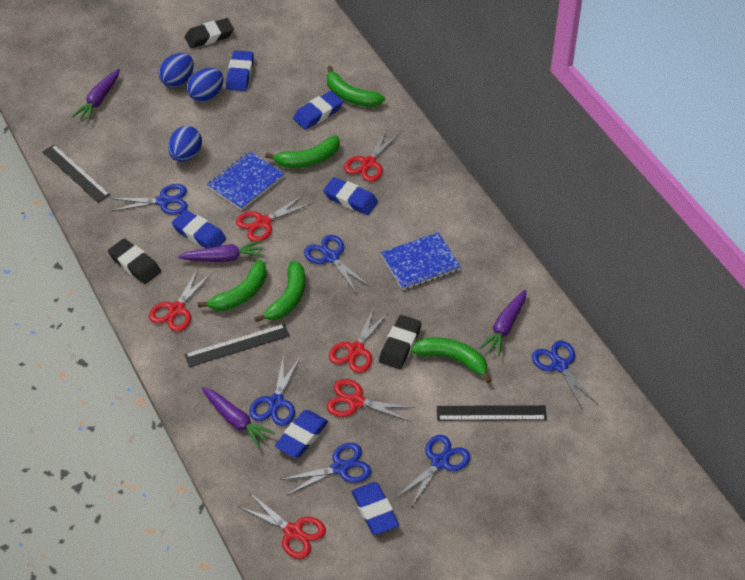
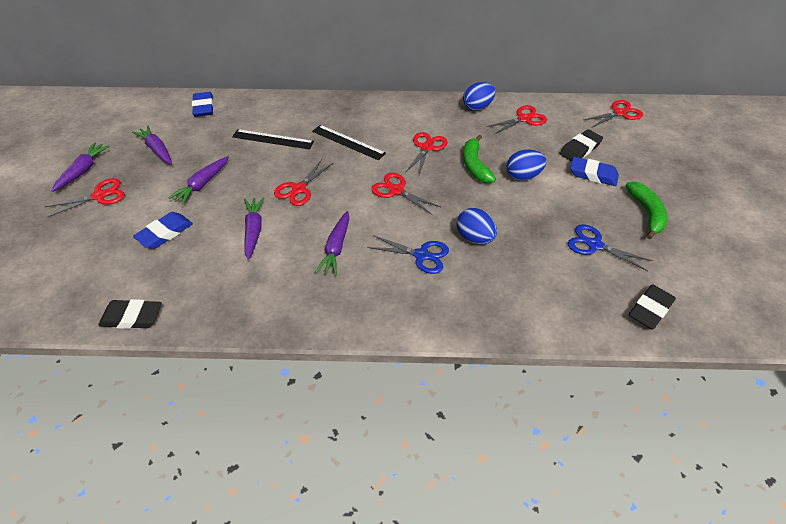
black ruler: 3 -> 2
blue eraser: 6 -> 3
blue notebook: 2 -> 0
blue scissors: 6 -> 2
green banana: 5 -> 2
purple carrot: 4 -> 5

